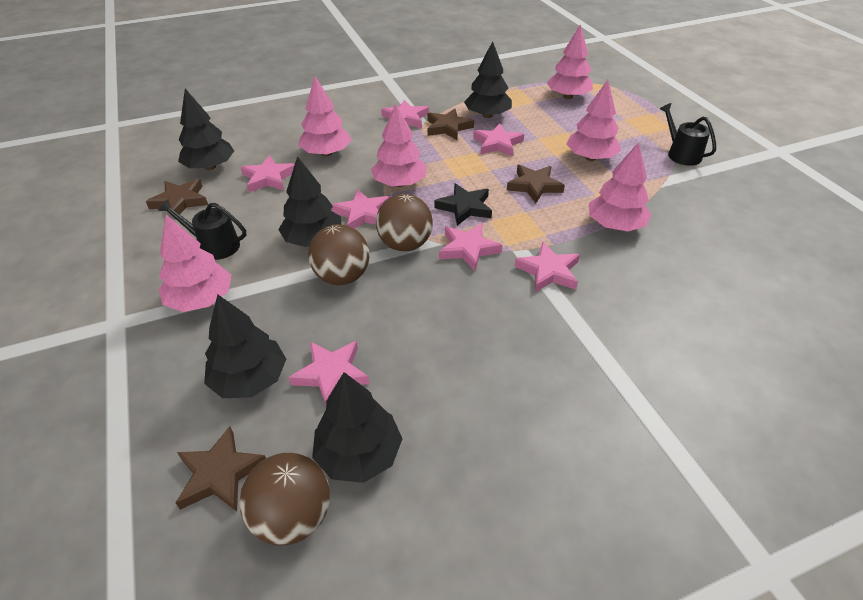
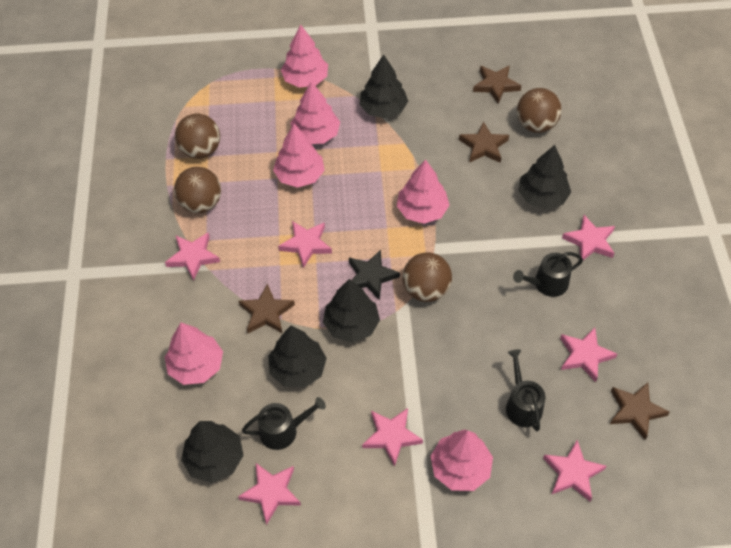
black watering can: 2 -> 3
brown ball: 3 -> 4

